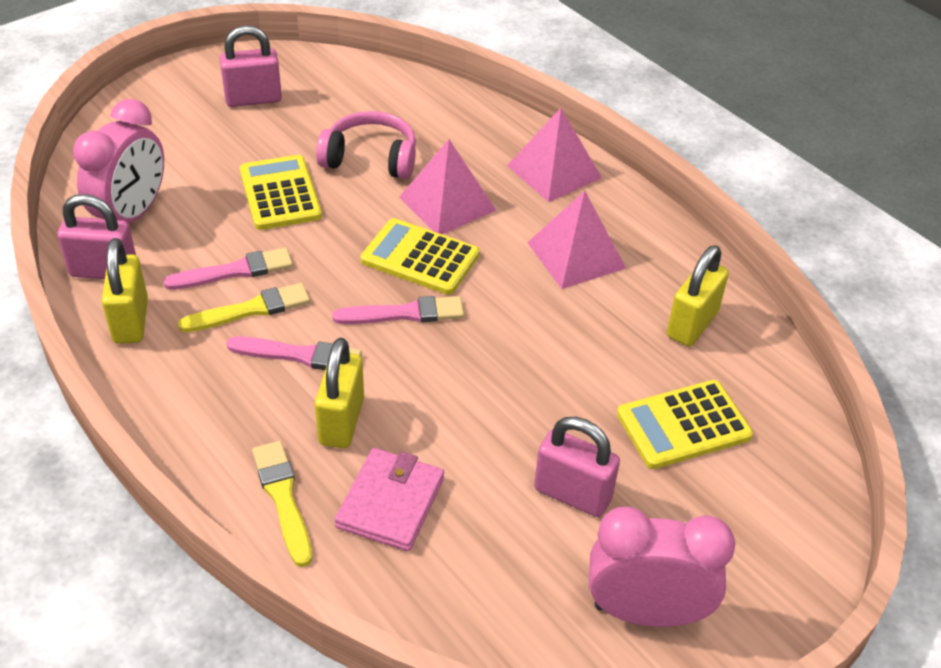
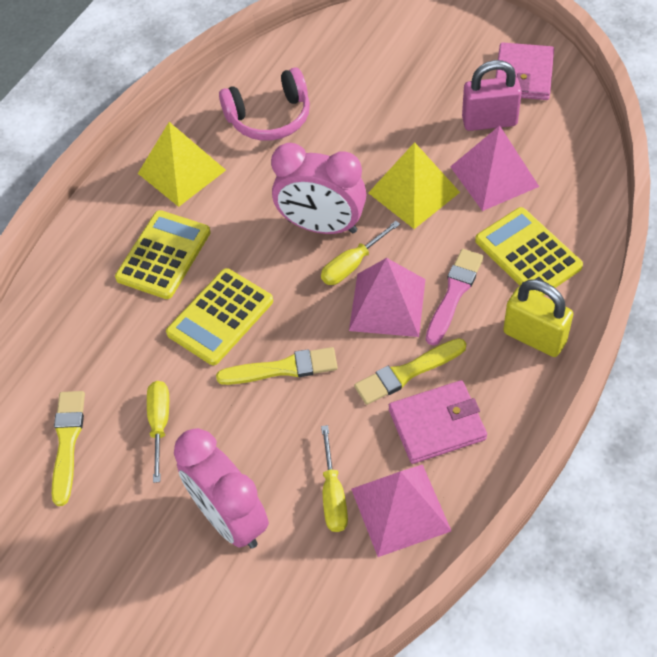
pink brush: 3 -> 1
pink padlock: 3 -> 1
pink wallet: 1 -> 2
yellow brush: 2 -> 3
yellow padlock: 3 -> 1
yellow pyramid: 0 -> 2
yellow screwdriver: 0 -> 3

